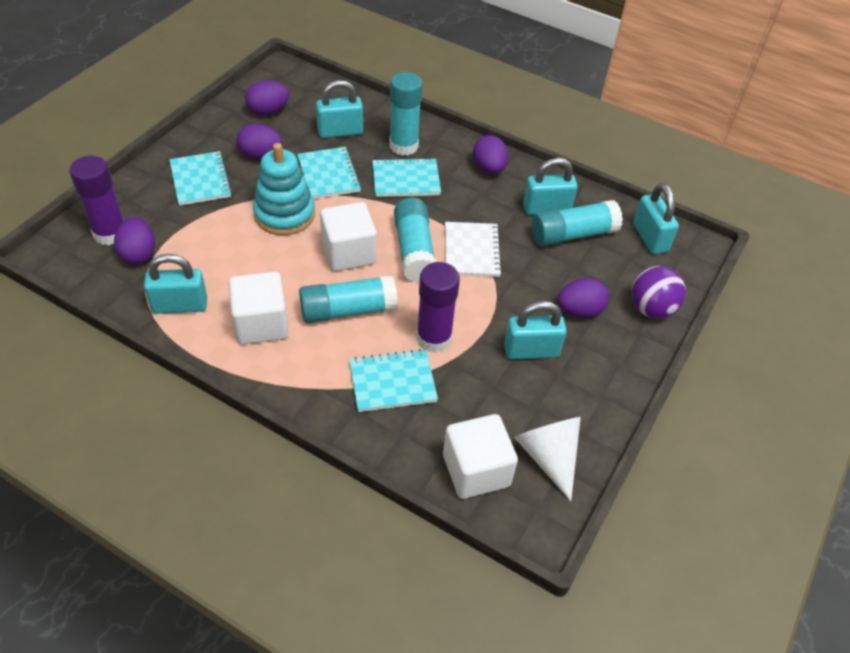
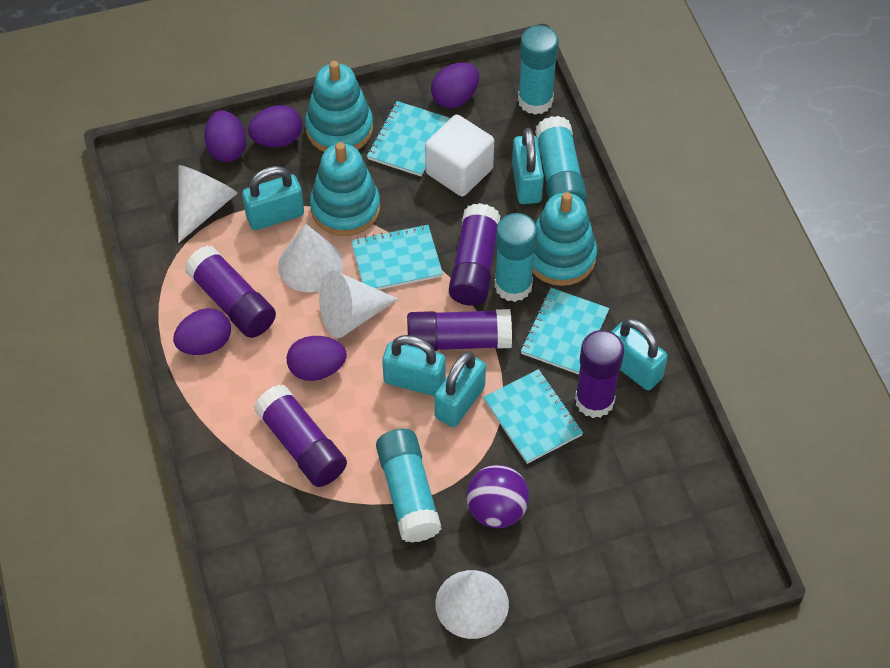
purple glue stick: 2 -> 5
turquoise stacking toy: 1 -> 3
white cone: 1 -> 4
white cube: 3 -> 1
white notebook: 1 -> 0

